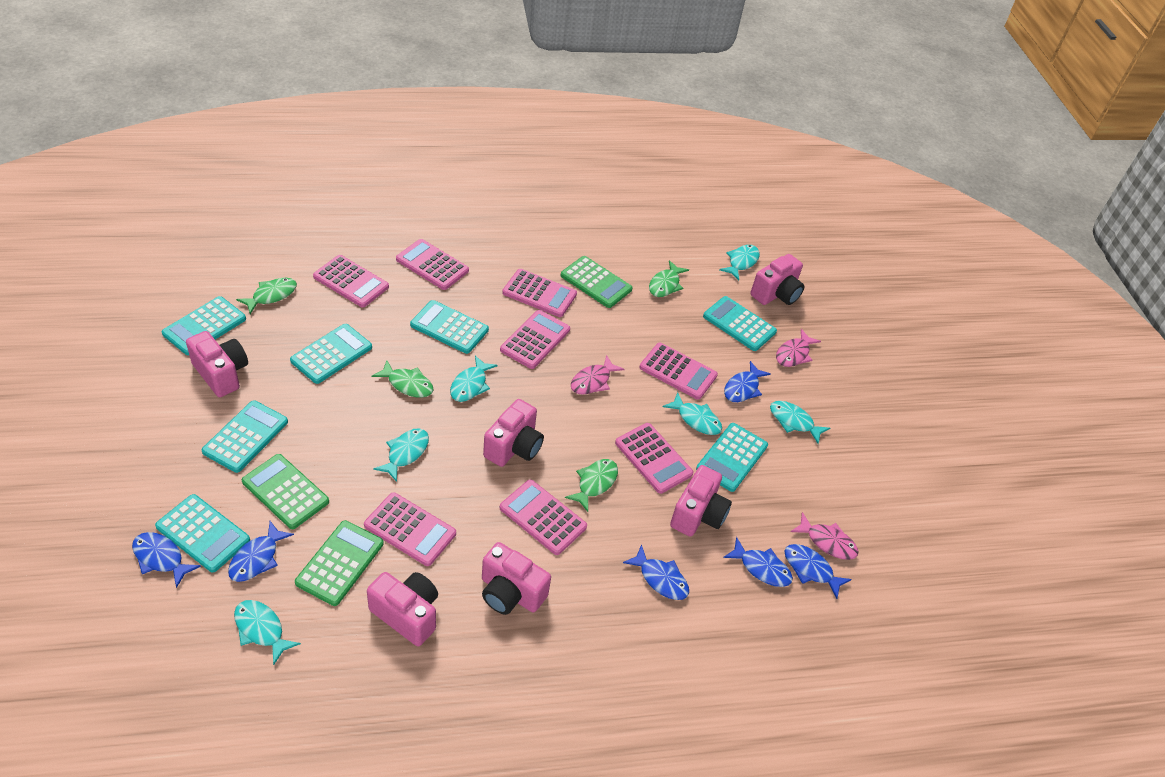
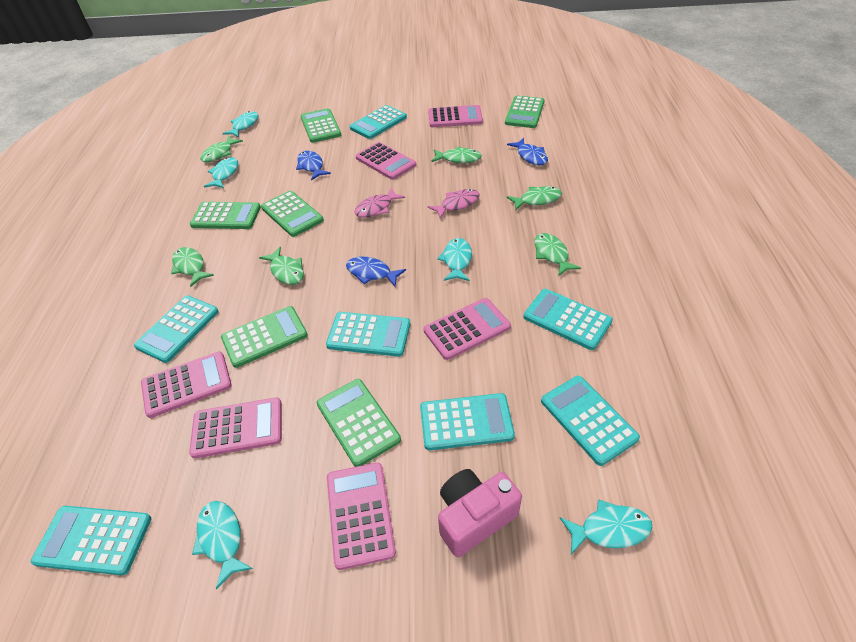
blue fish: 6 -> 3
green calculator: 3 -> 6
green fish: 4 -> 6
pink calculator: 8 -> 6
pink camera: 6 -> 1
pink fish: 3 -> 2
turquoise fish: 6 -> 5

